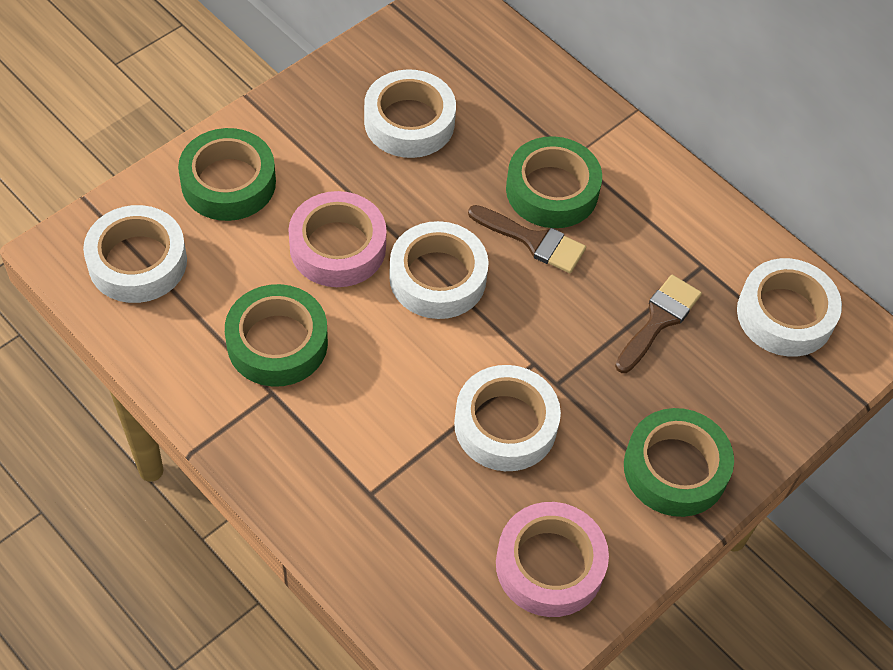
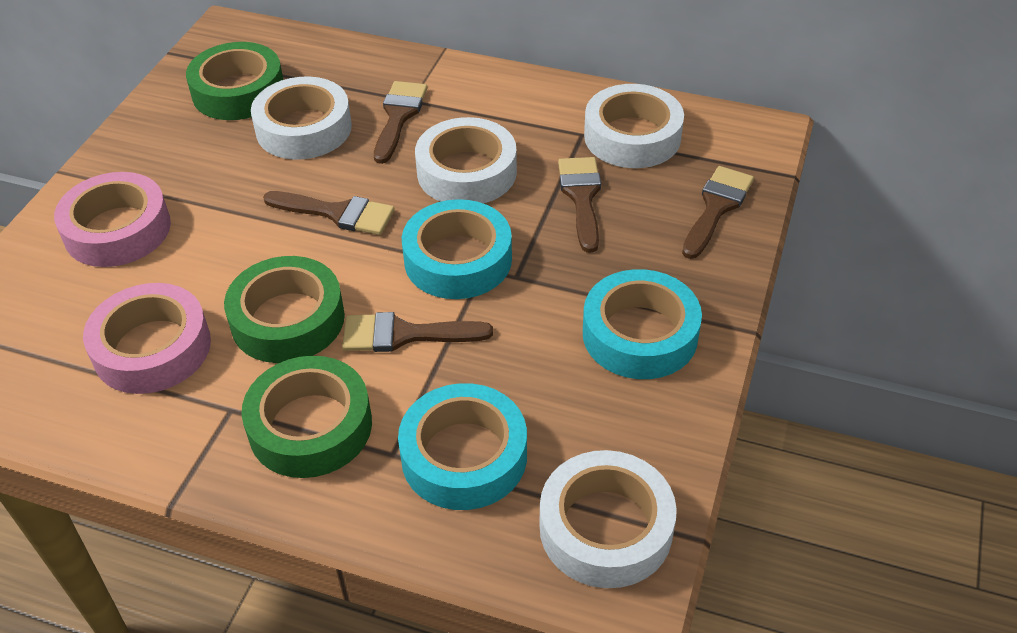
brown brush: 2 -> 5
green tape: 4 -> 3
turquoise tape: 0 -> 3
white tape: 5 -> 4

